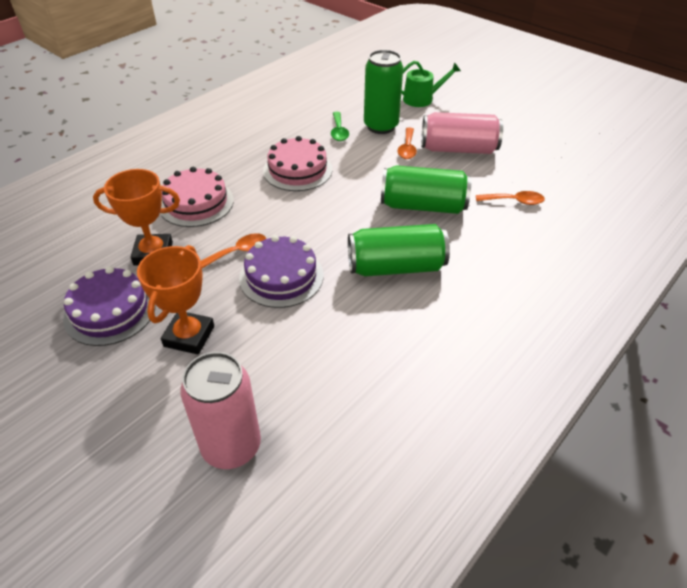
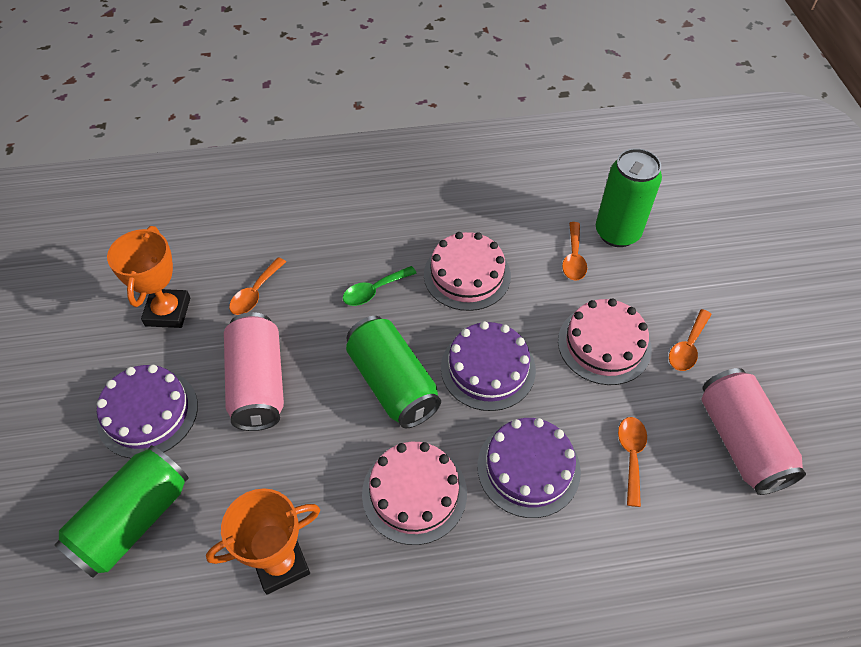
green watering can: 1 -> 0
orange spoon: 3 -> 4
pink cake: 2 -> 3
purple cake: 2 -> 3

